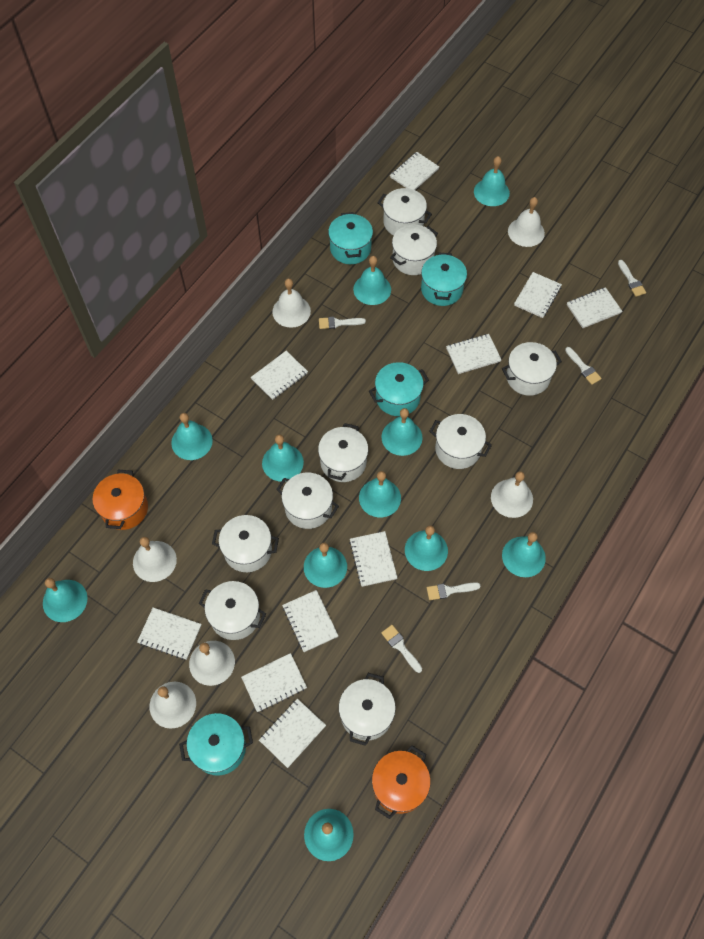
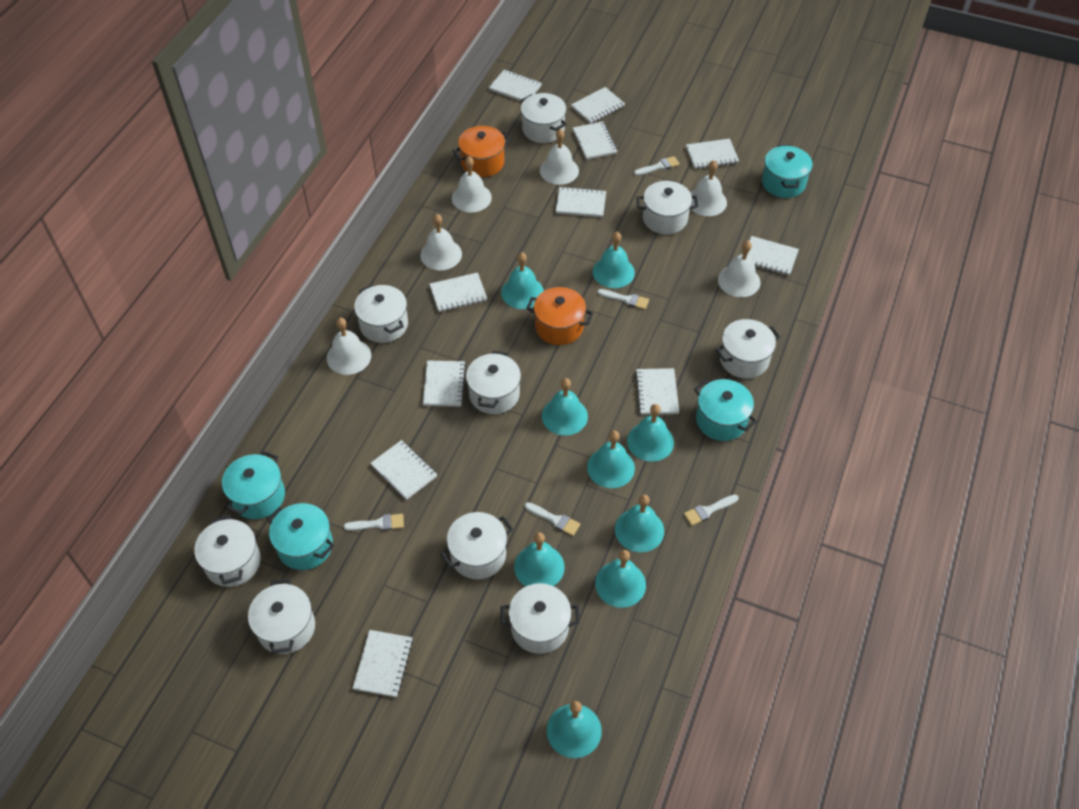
turquoise bell: 11 -> 9
white notebook: 10 -> 11

